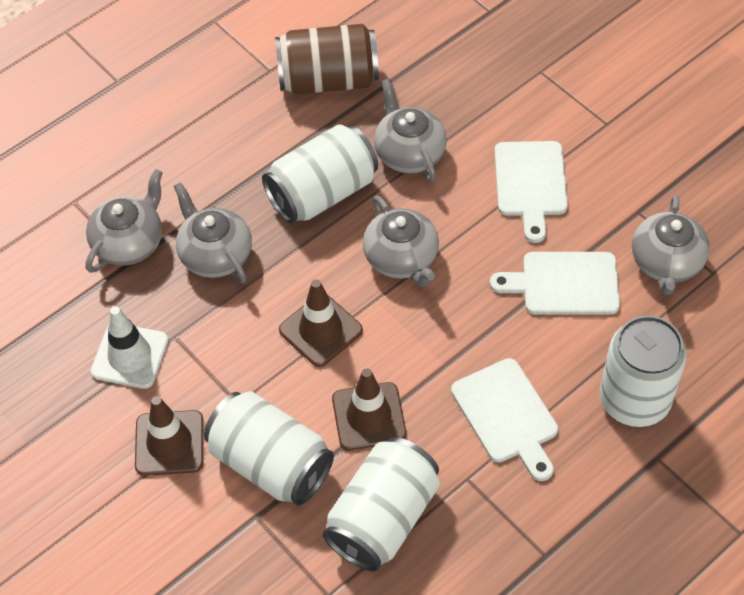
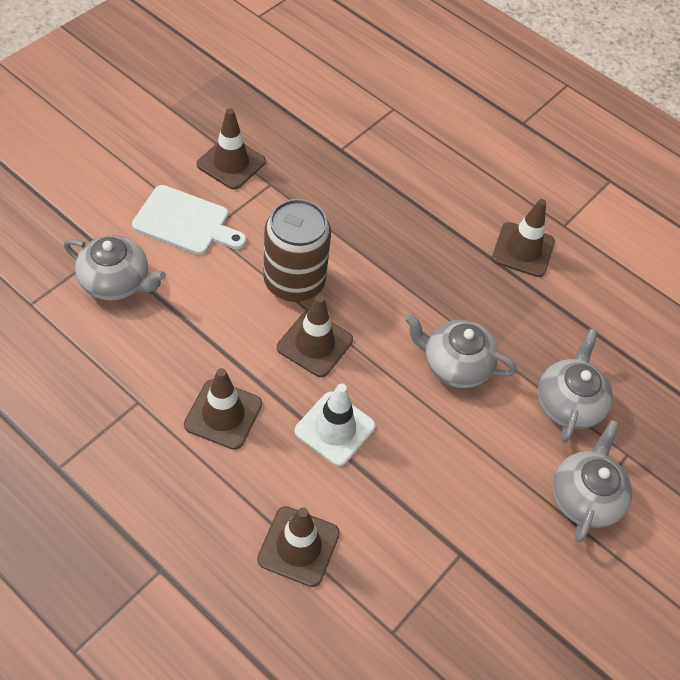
brown traffic cone: 3 -> 5
grey teapot: 5 -> 4
white can: 4 -> 0
white cutting board: 3 -> 1

